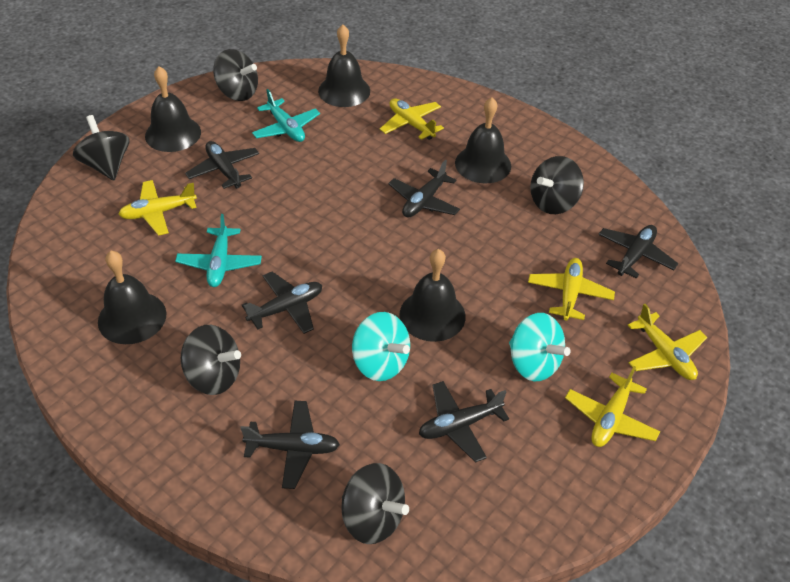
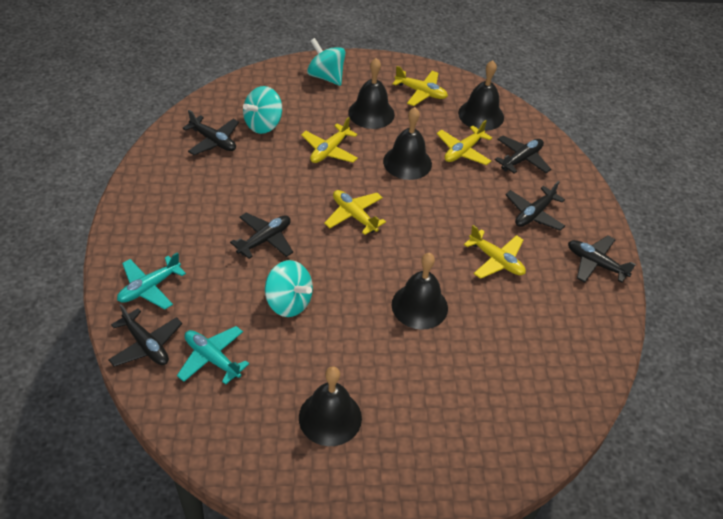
black spinning top: 5 -> 0
turquoise spinning top: 2 -> 3

